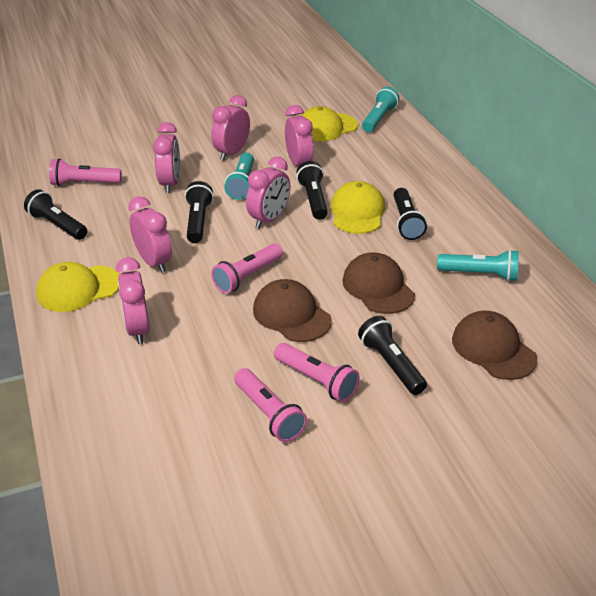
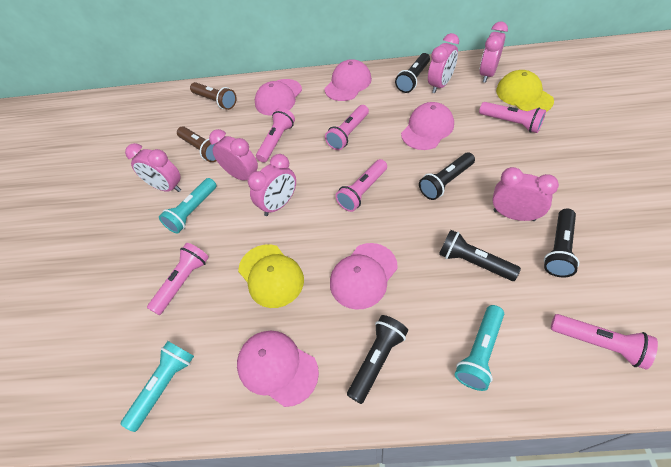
brown cap: 3 -> 0
brown flashlight: 0 -> 2
pink cap: 0 -> 5
pink flashlight: 4 -> 6
yellow cap: 3 -> 2

